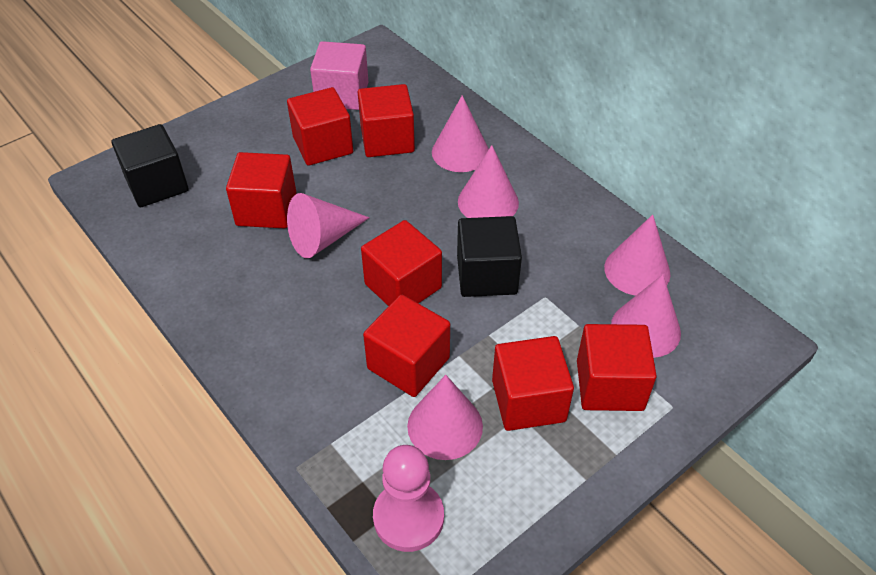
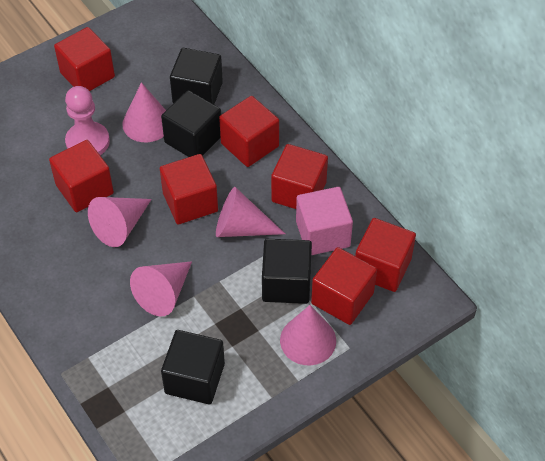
black cube: 2 -> 4
pink cone: 6 -> 5

